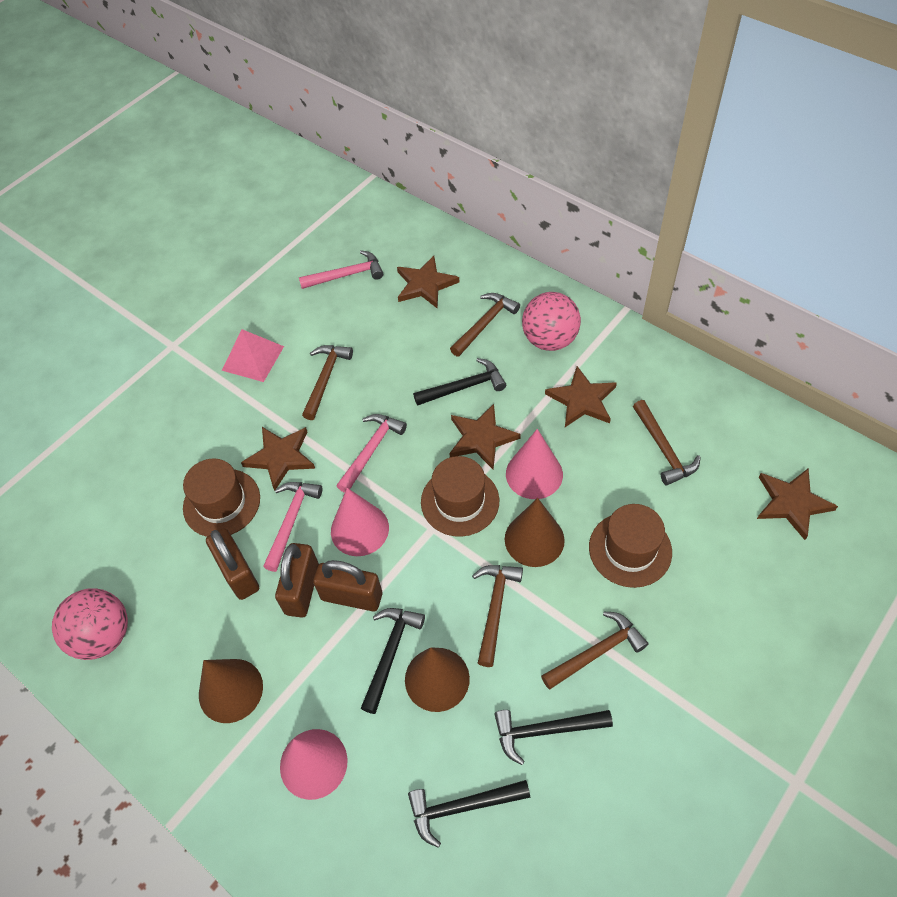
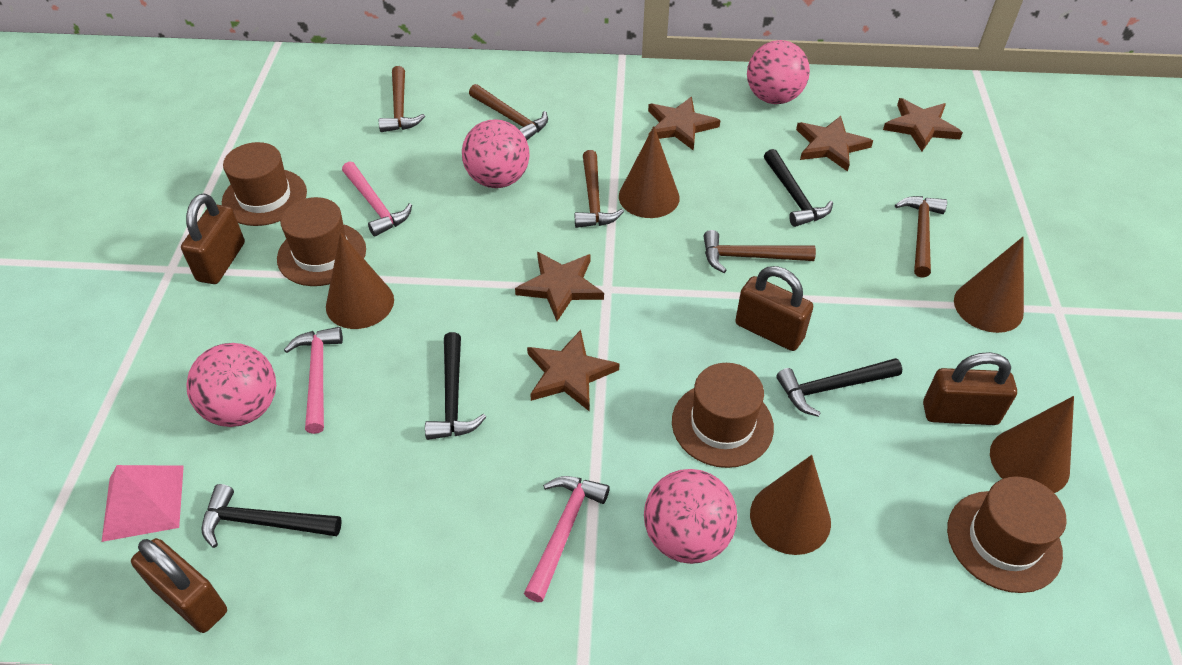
brown cone: 3 -> 5
brown hat: 3 -> 4
brown padlock: 3 -> 4
pink ball: 2 -> 4
pink cone: 3 -> 0

